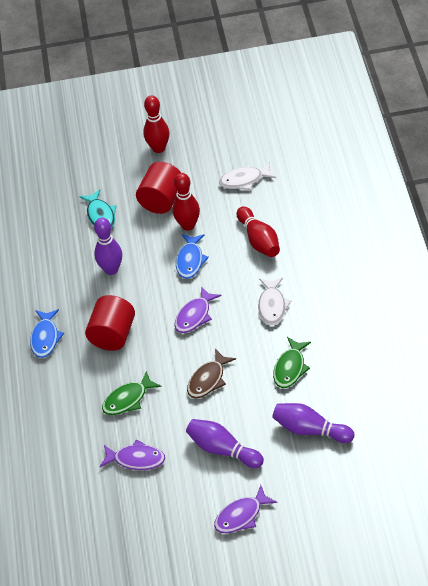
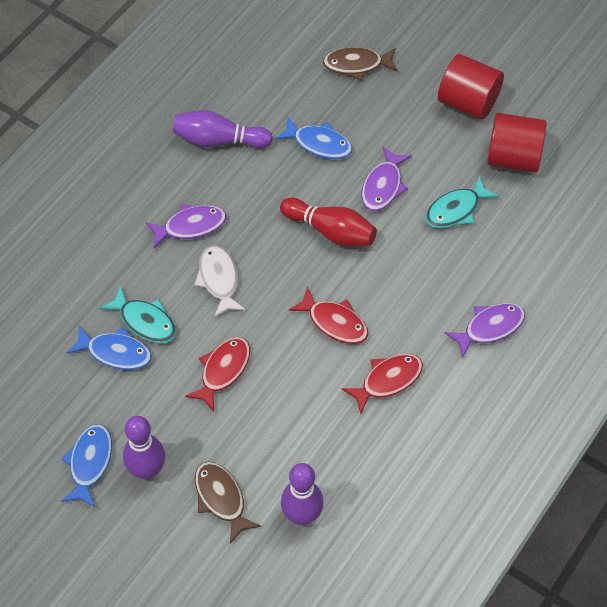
blue fish: 2 -> 3
brown fish: 1 -> 2
green fish: 2 -> 0
red bowling pin: 3 -> 1
red fish: 0 -> 3
turquoise fish: 1 -> 2
white fish: 2 -> 1

